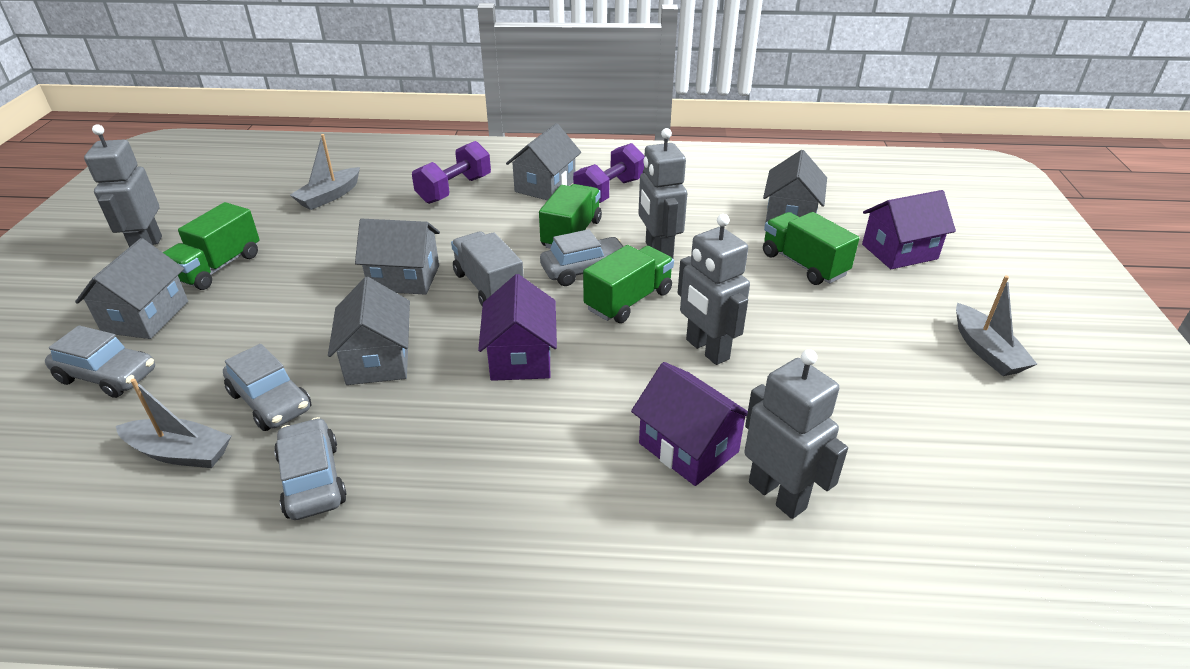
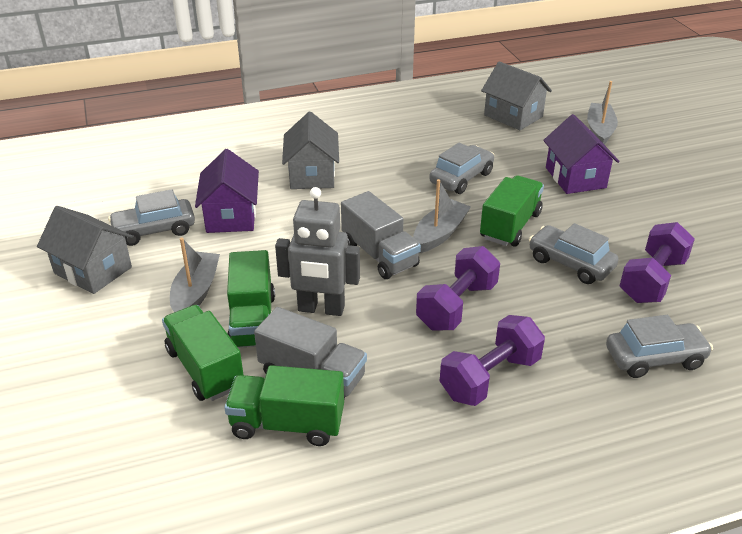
grey house: 5 -> 3
grey robot: 4 -> 1
grey truck: 1 -> 2
purple dumbbell: 2 -> 3
purple house: 3 -> 2

